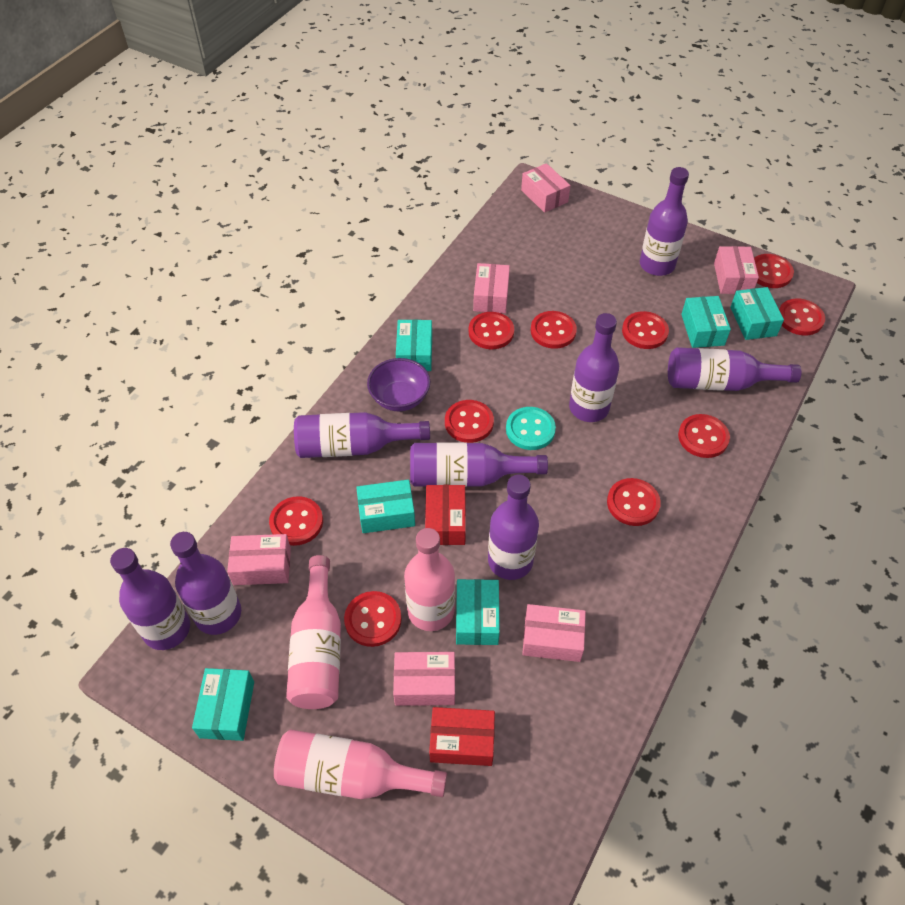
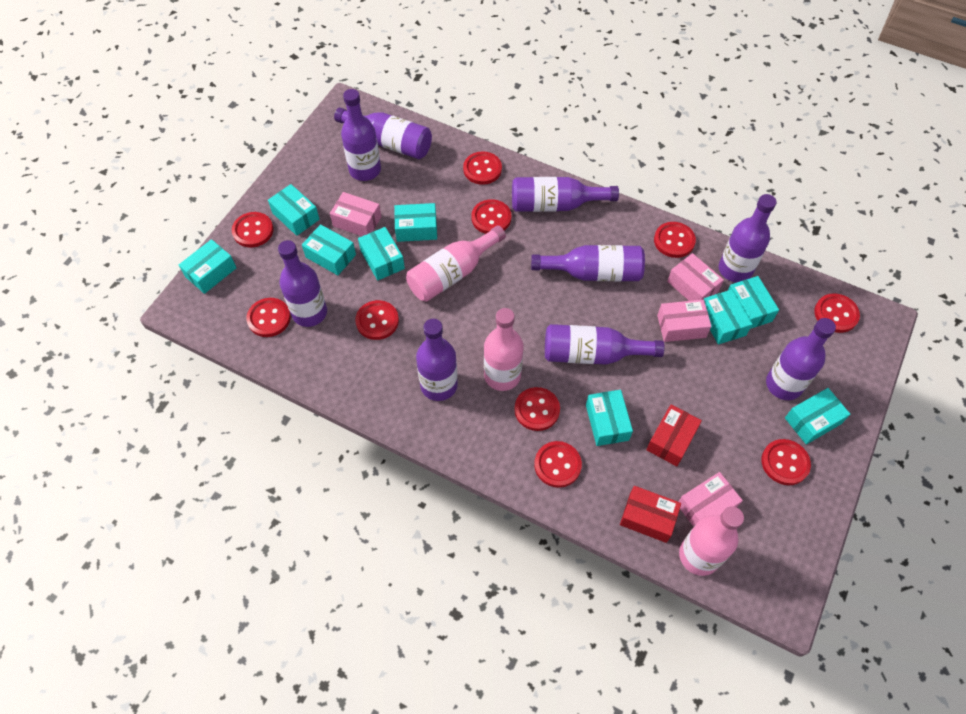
pink box: 6 -> 4
purple bottle: 8 -> 9
purple bowl: 1 -> 0
turquoise box: 6 -> 9
turquoise button: 1 -> 0

